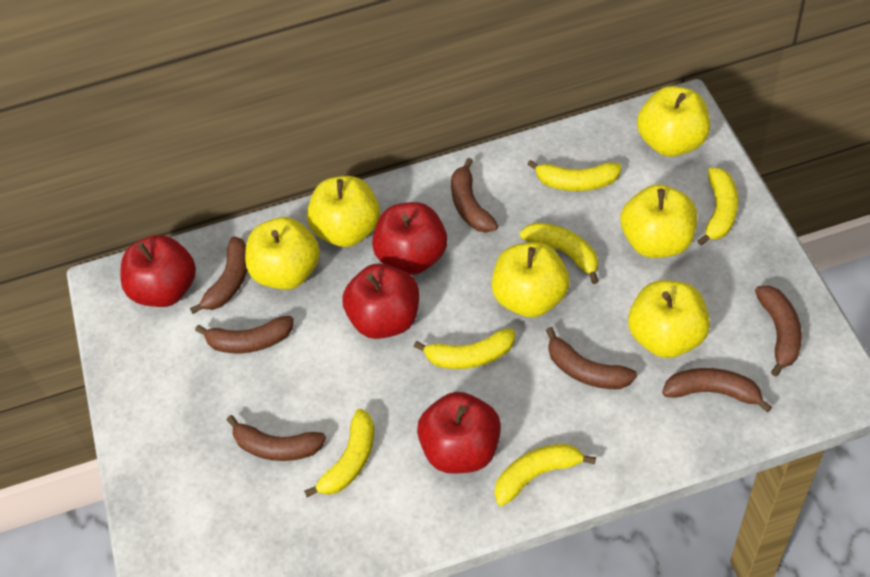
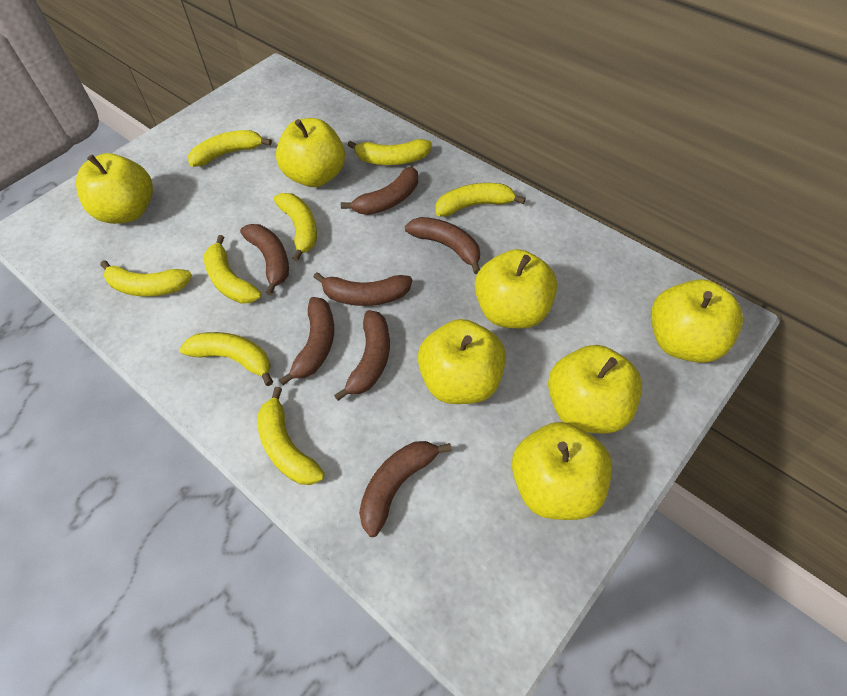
red apple: 4 -> 0
yellow apple: 6 -> 7
yellow banana: 6 -> 8

